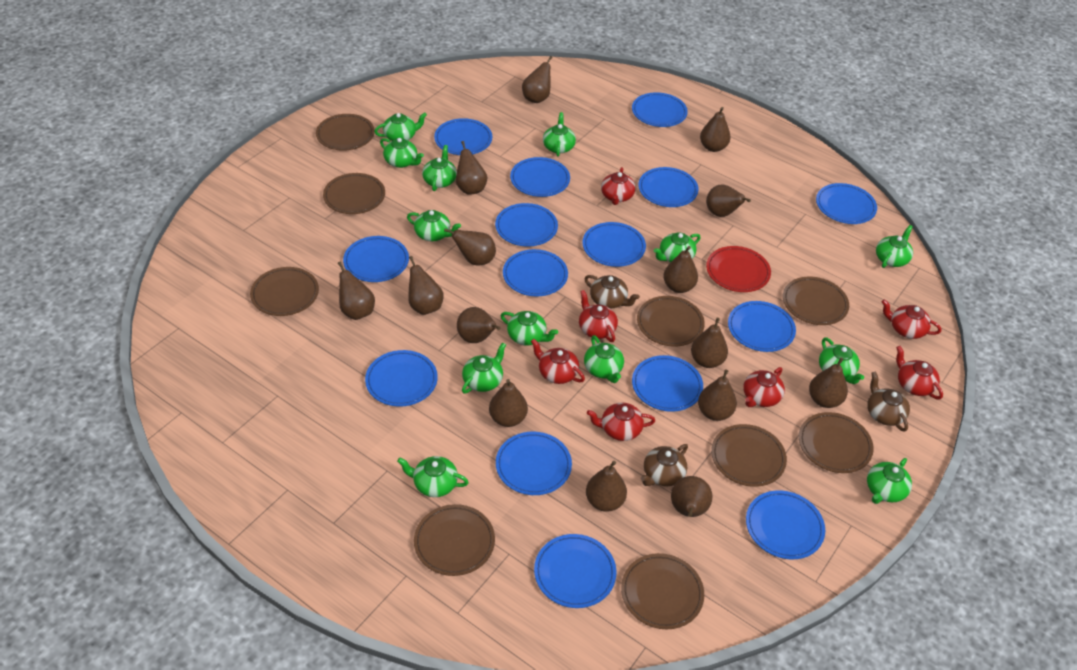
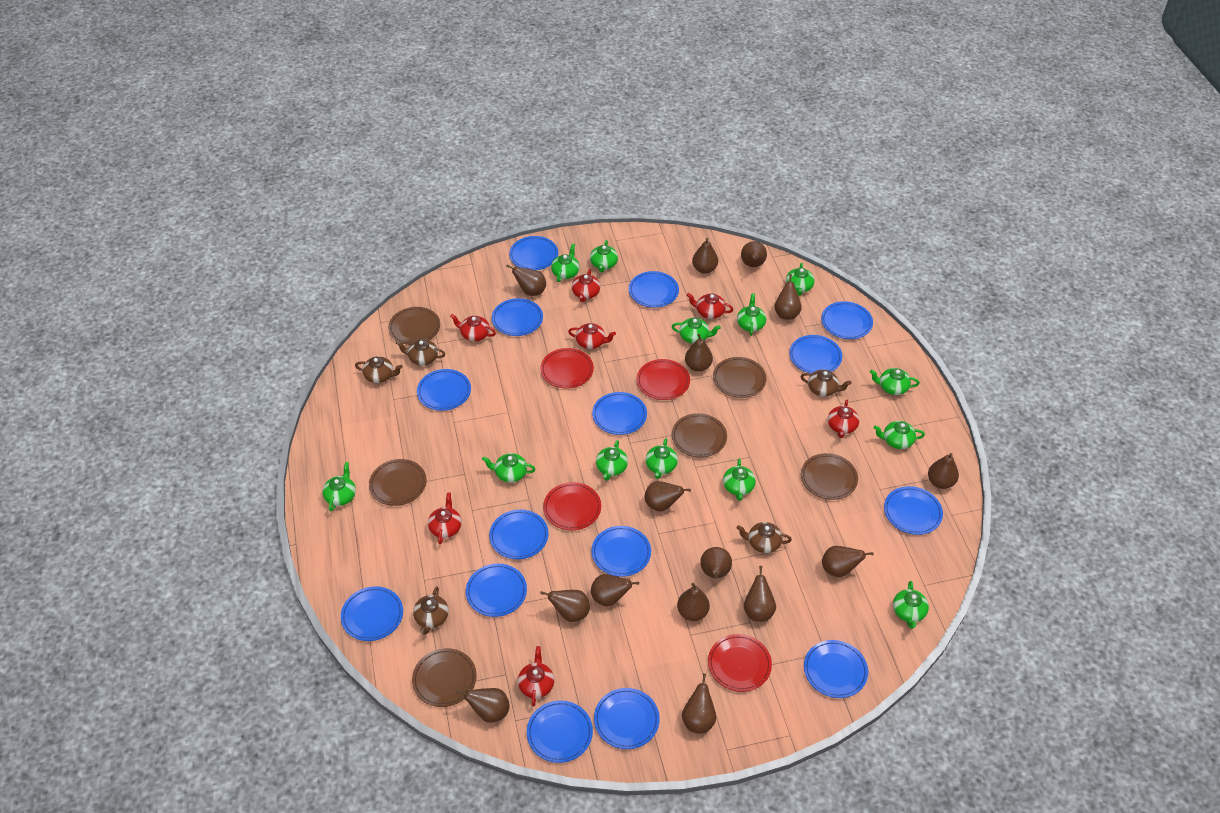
brown plate: 9 -> 6
brown teapot: 3 -> 5
red plate: 1 -> 4

